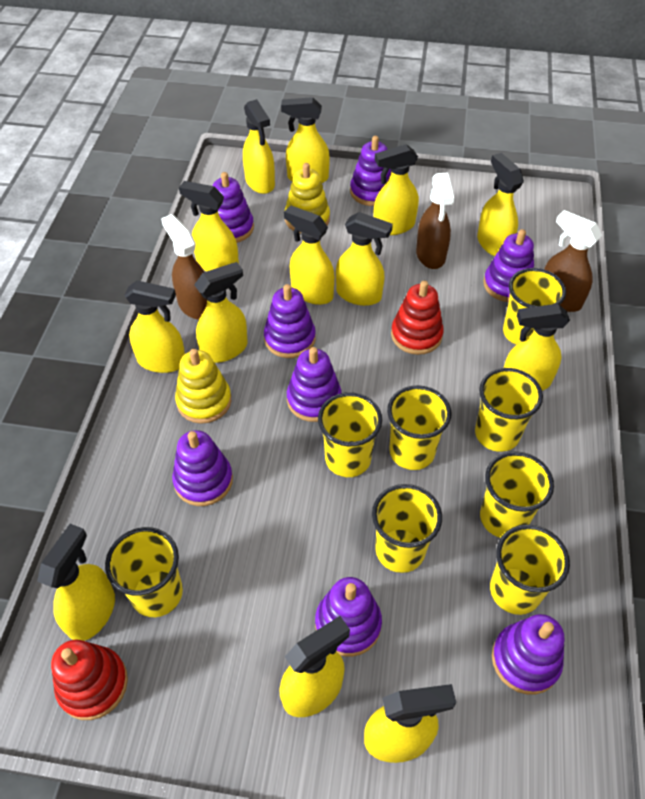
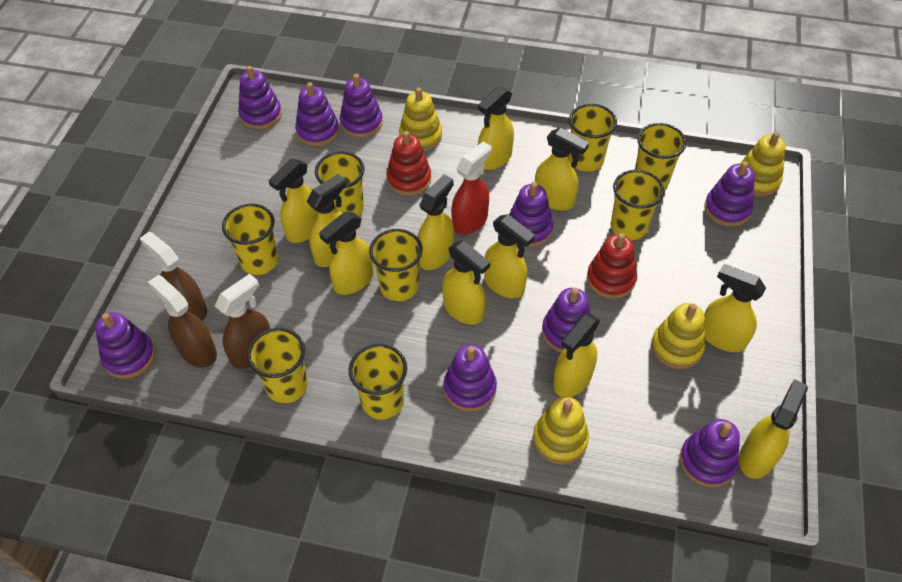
purple stacking toy: 8 -> 9
red spray bottle: 0 -> 1
yellow spray bottle: 13 -> 11
yellow stacking toy: 2 -> 4

